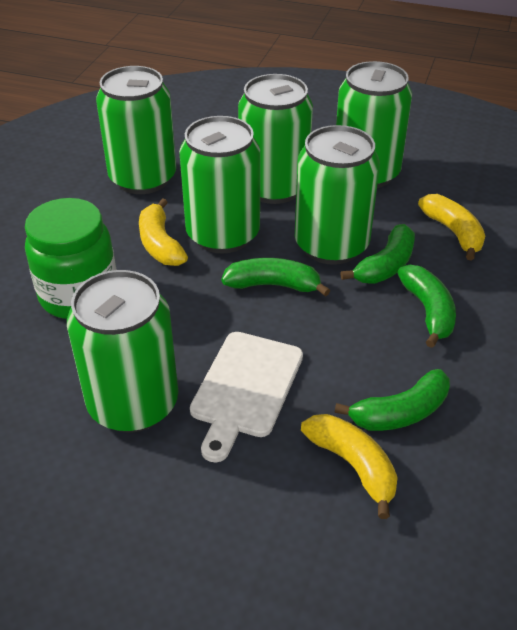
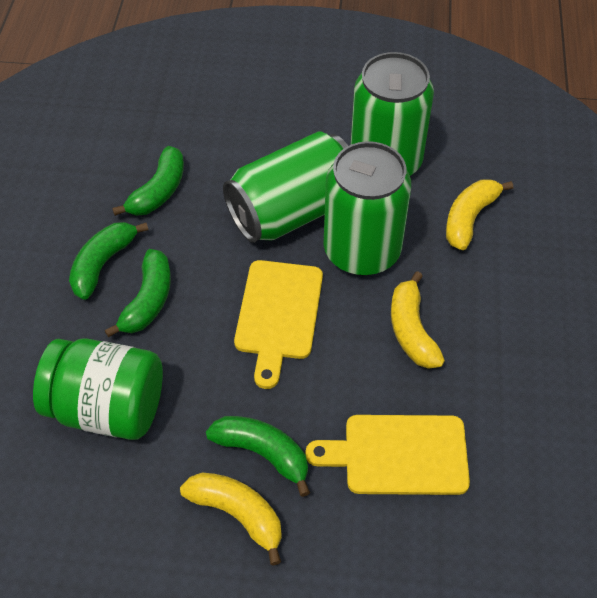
green can: 6 -> 3
white cutting board: 1 -> 0
yellow cutting board: 0 -> 2

